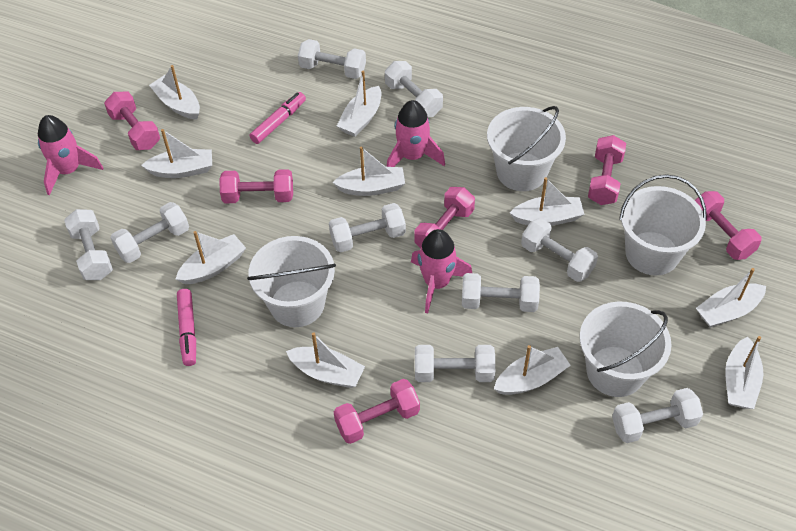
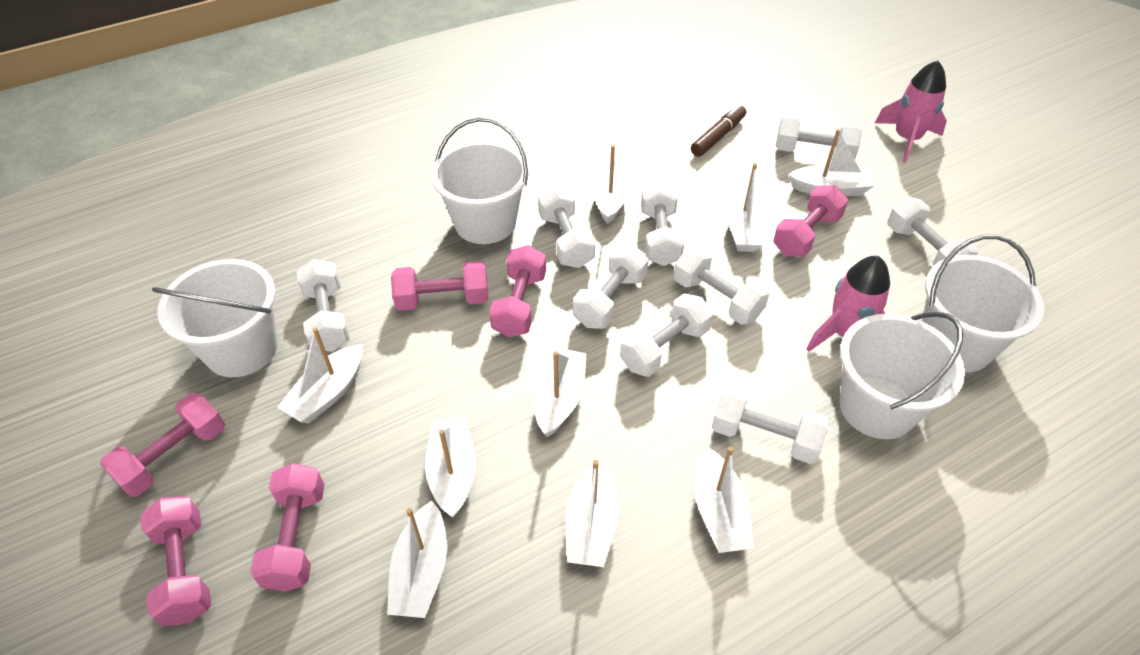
brown marker: 0 -> 1
pink marker: 2 -> 0
pink rocket: 3 -> 2
white boat: 10 -> 9

